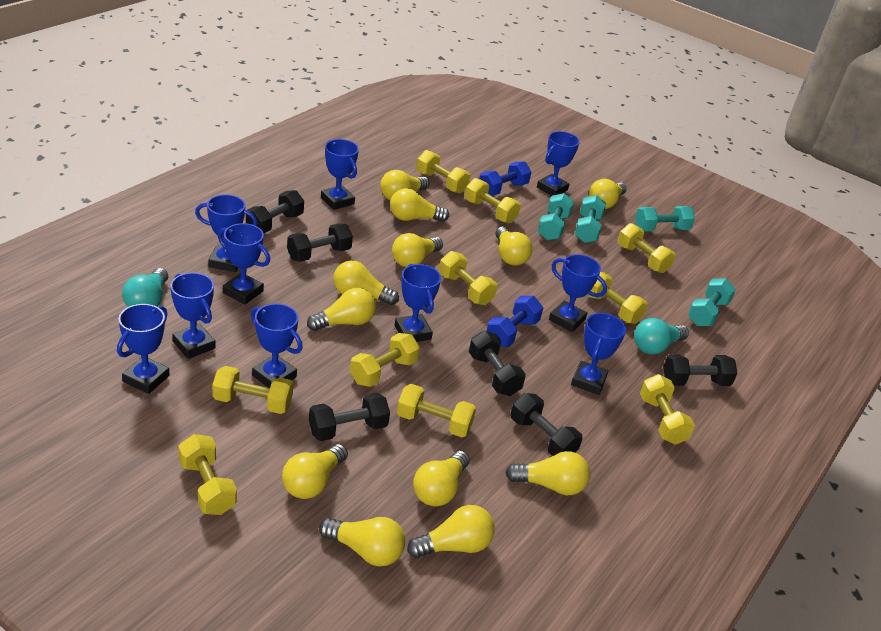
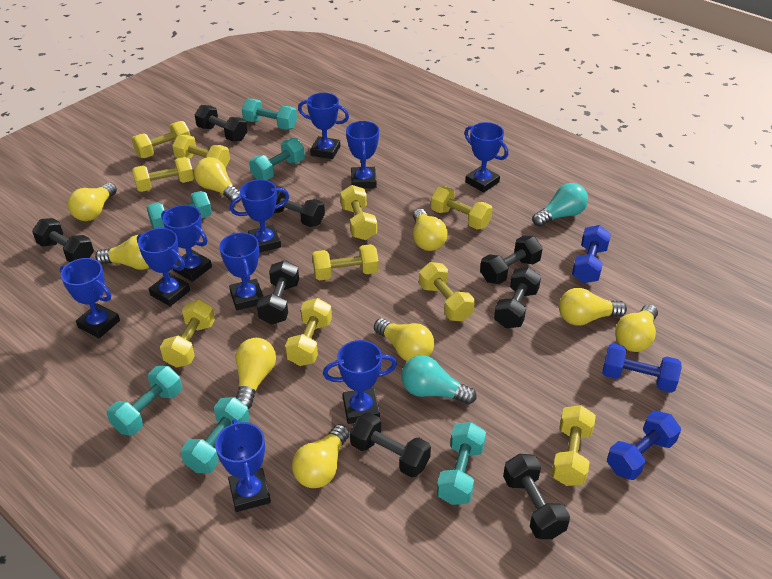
black dumbbell: 6 -> 8
blue dumbbell: 2 -> 3
turquoise dumbbell: 4 -> 6
yellow light bulb: 12 -> 9

